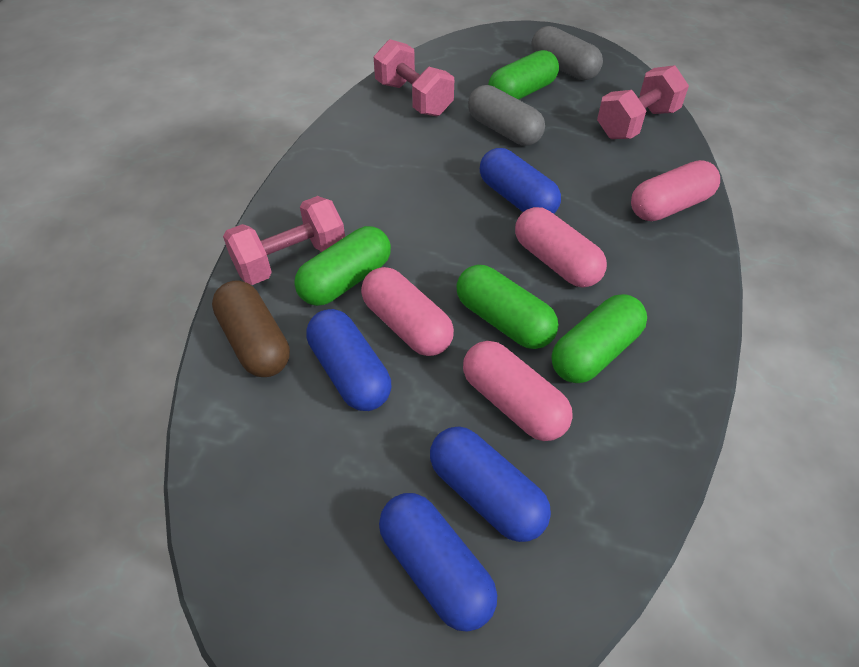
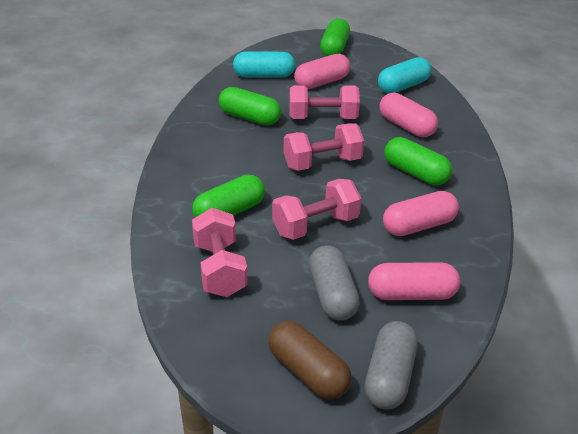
blue capsule: 4 -> 0
pink dumbbell: 3 -> 4
turquoise capsule: 0 -> 2

